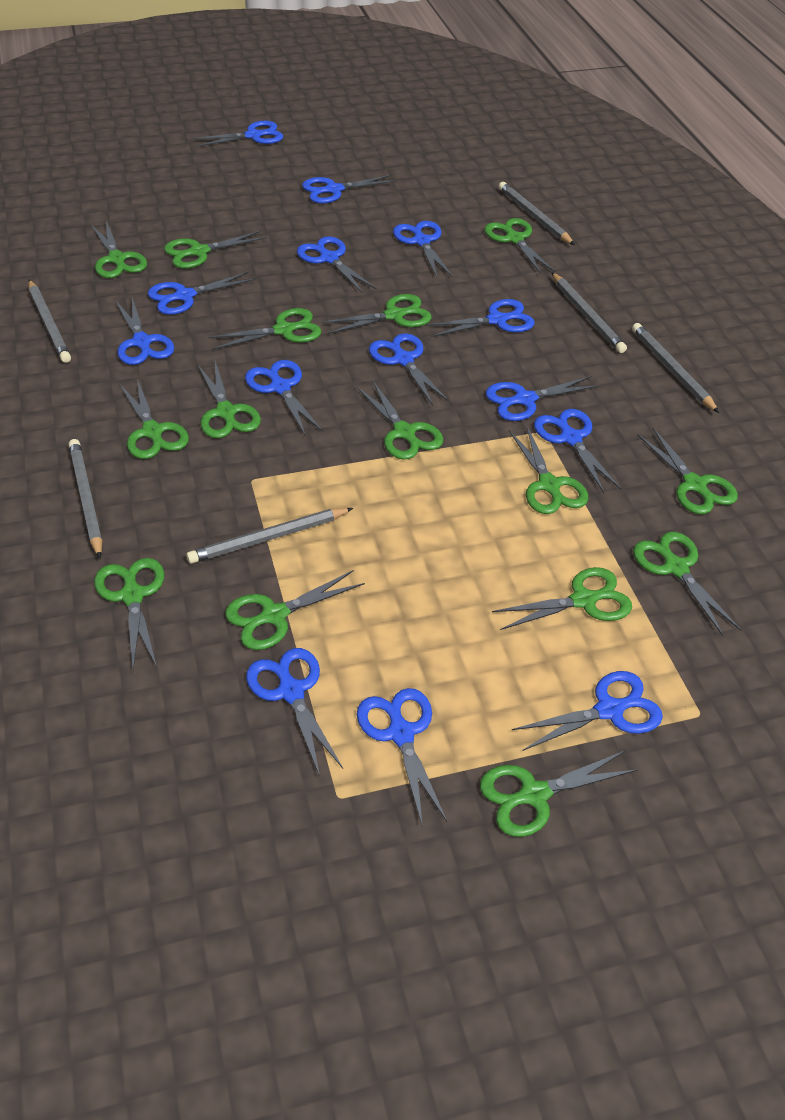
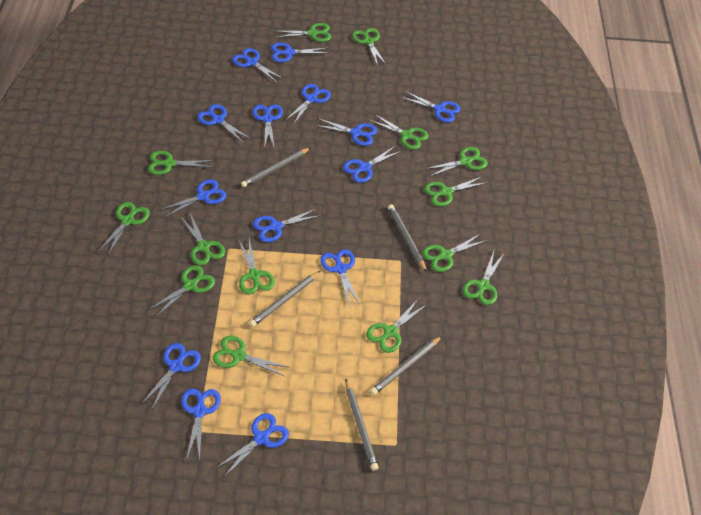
green scissors: 15 -> 14
grey pencil: 6 -> 5

